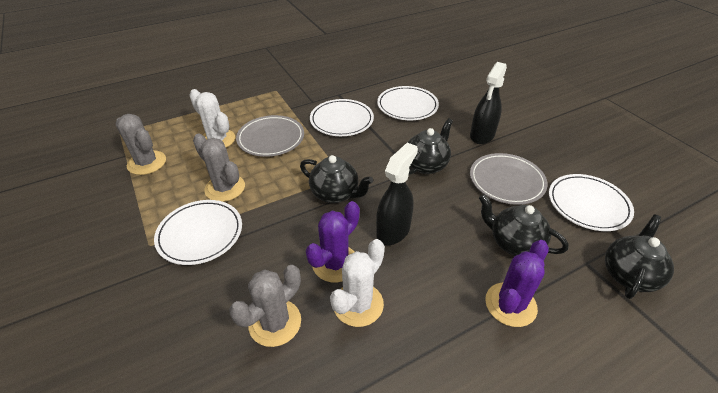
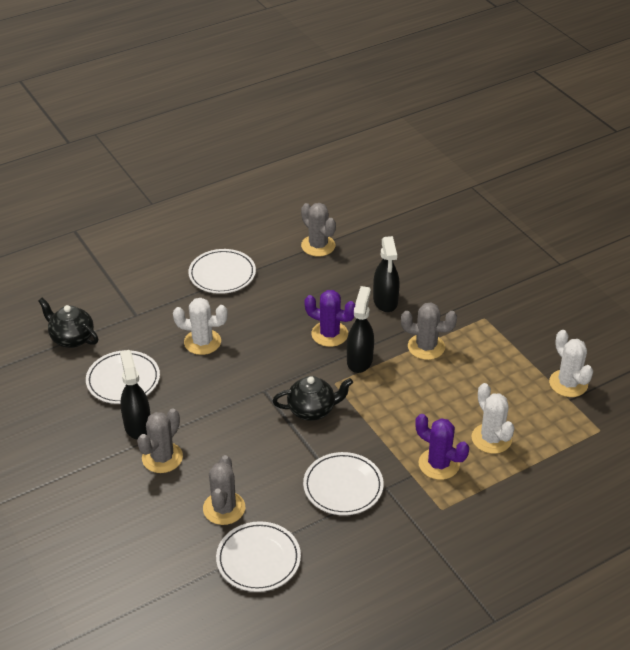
black spray bottle: 2 -> 3
black teapot: 4 -> 2
grey cactus: 3 -> 4
grey plate: 2 -> 0
white cactus: 2 -> 3

